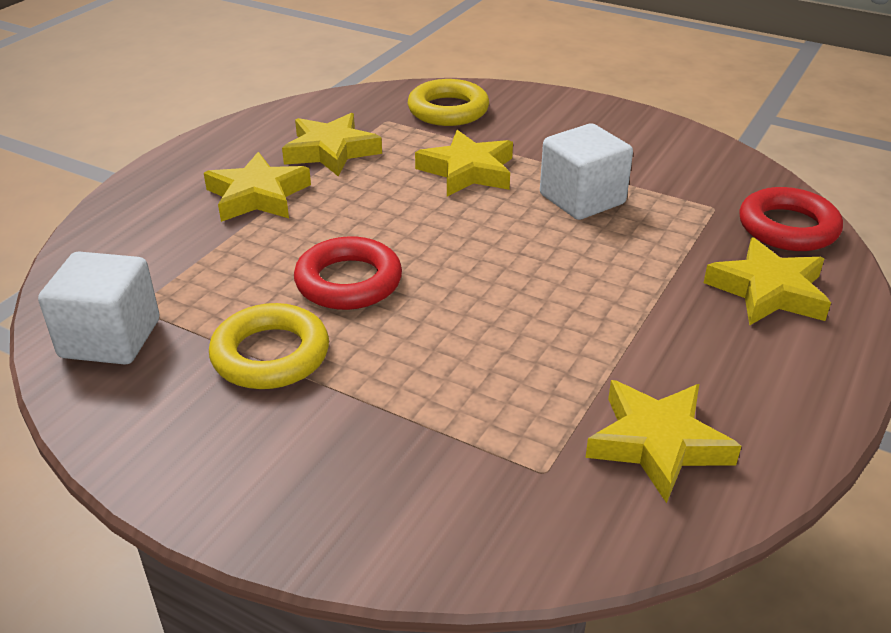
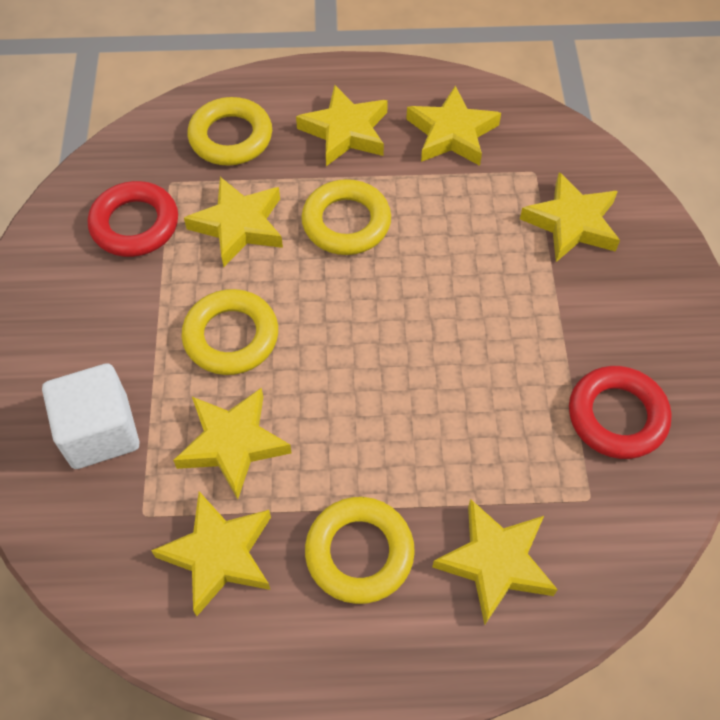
white cube: 2 -> 1
yellow ring: 2 -> 4
yellow star: 5 -> 7

